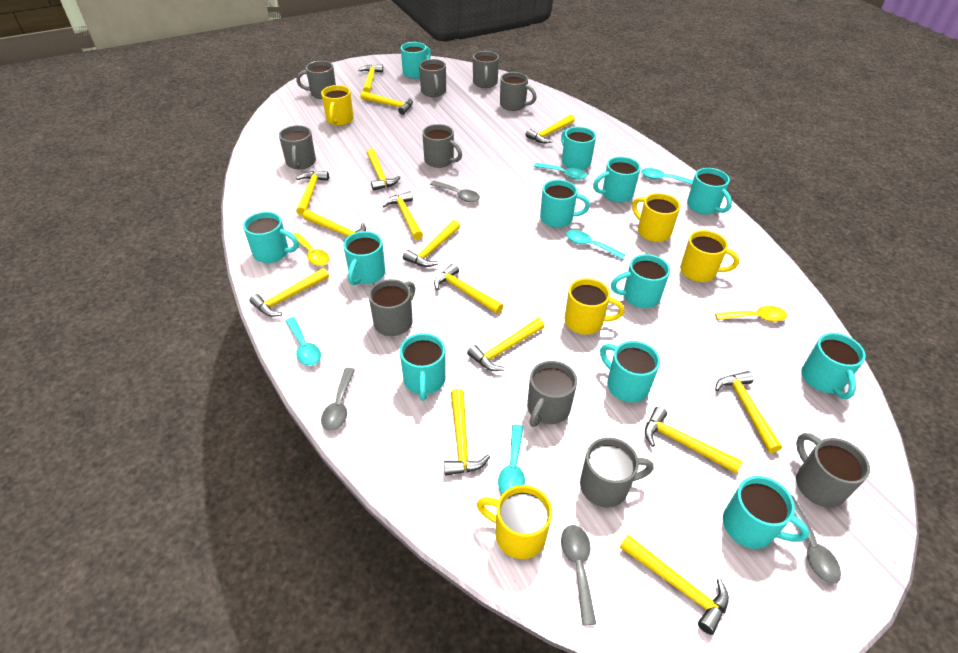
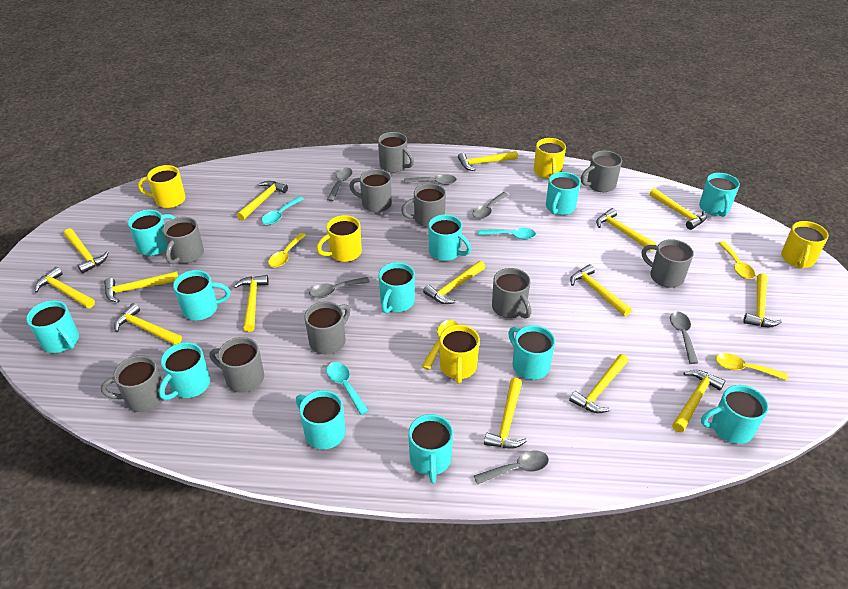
grey spoon: 4 -> 6
turquoise spoon: 5 -> 3
yellow spoon: 2 -> 4

